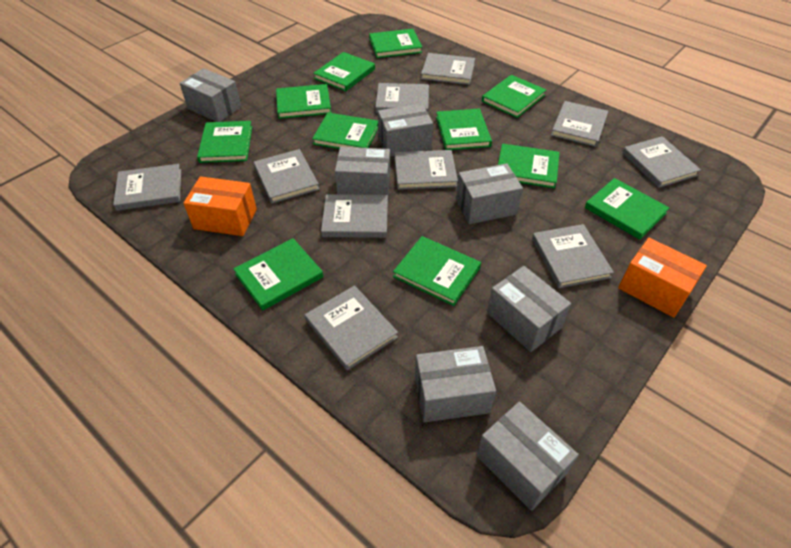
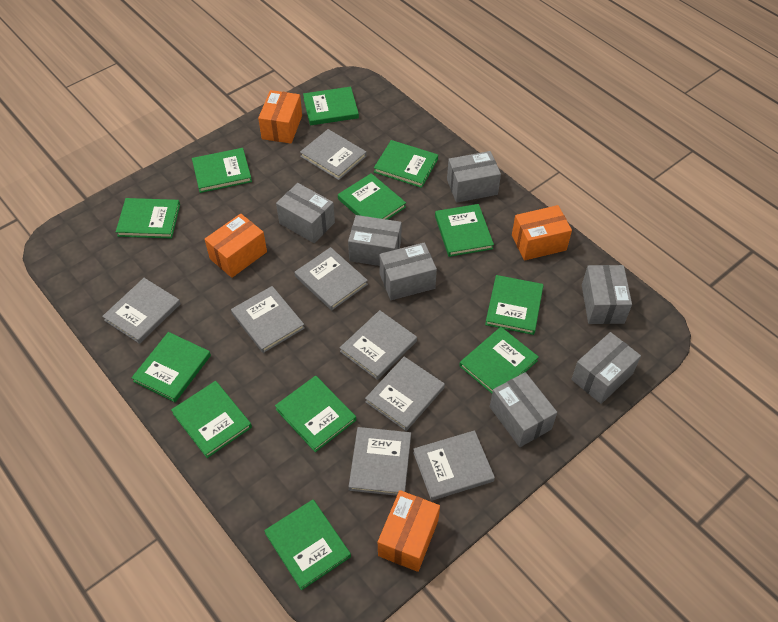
green book: 11 -> 12
grey book: 10 -> 8
orange box: 2 -> 4

